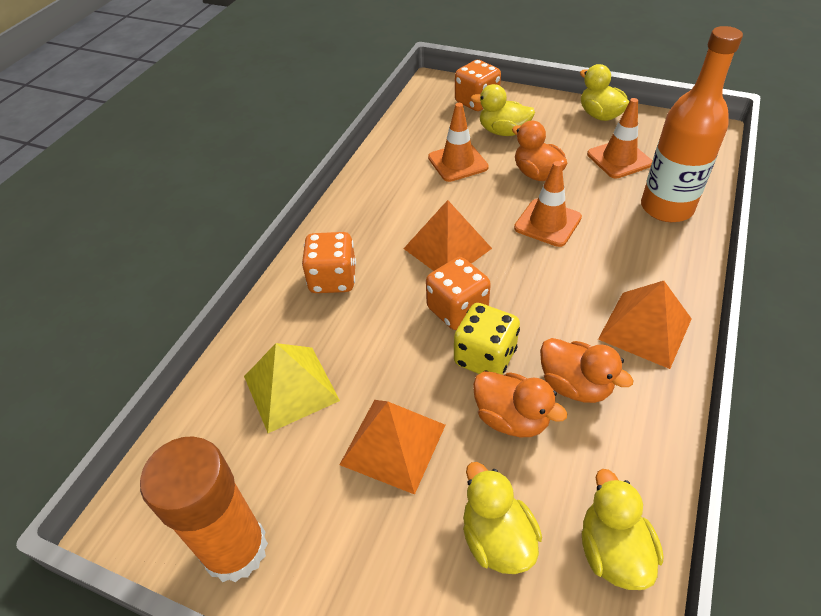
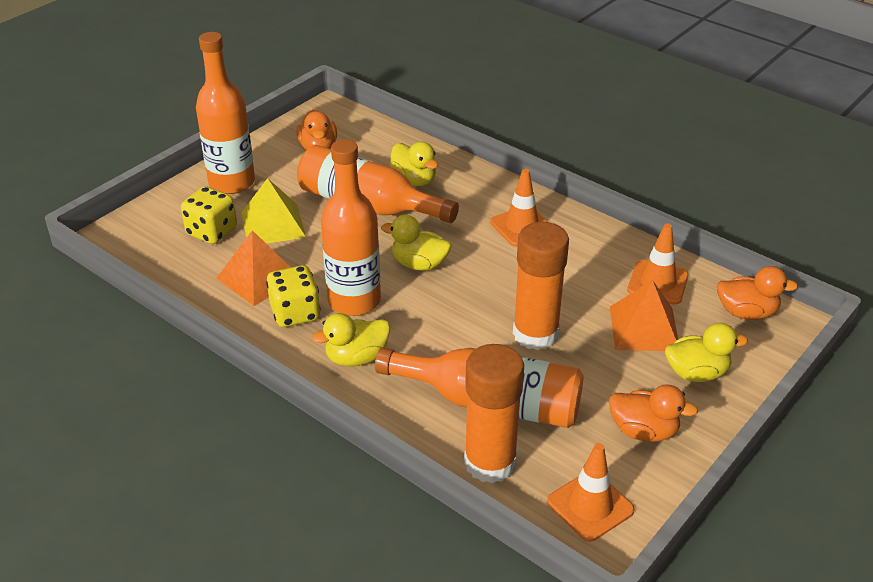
orange bottle: 1 -> 4
orange dice: 3 -> 0
orange glue stick: 1 -> 2
orange pyramid: 3 -> 2
yellow dice: 1 -> 2

